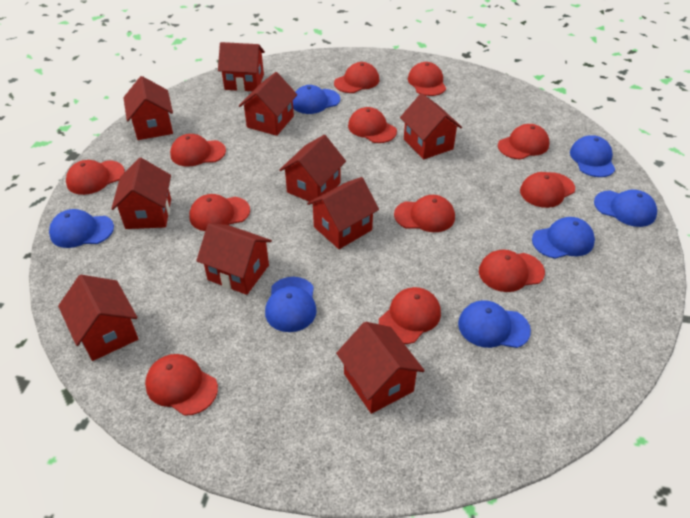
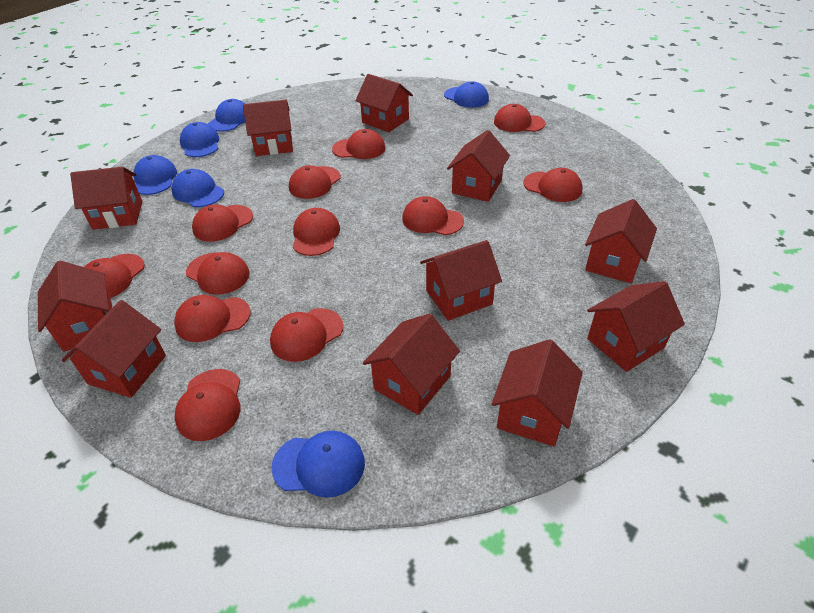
blue cap: 7 -> 6
red house: 10 -> 11

